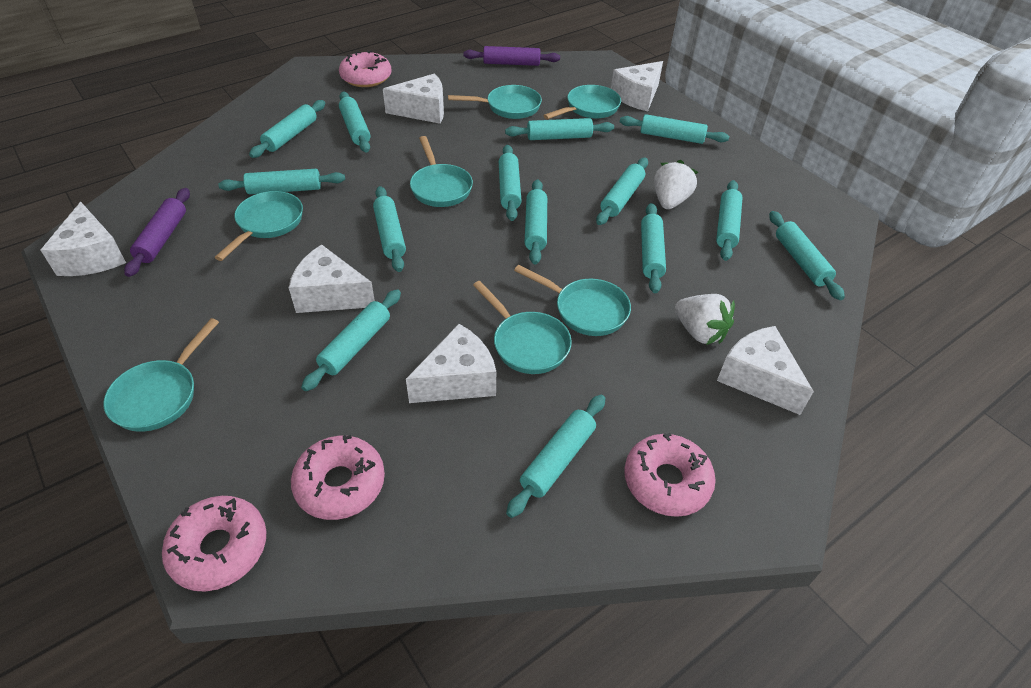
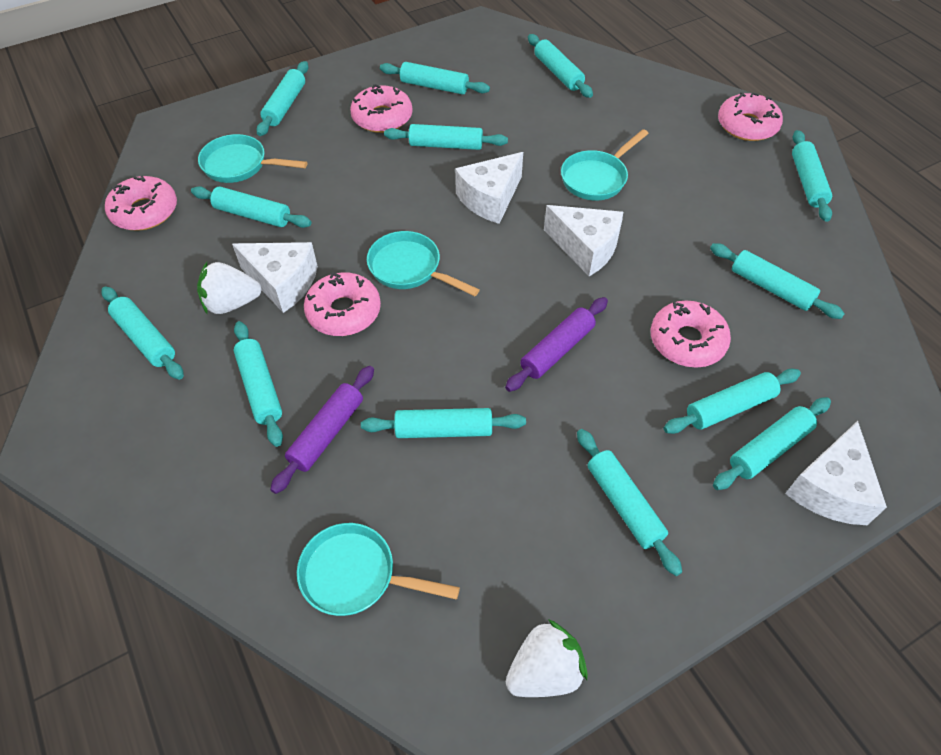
pink donut: 4 -> 5
turquoise pan: 7 -> 4
turquoise rolling pin: 14 -> 13
white cheese: 6 -> 4

